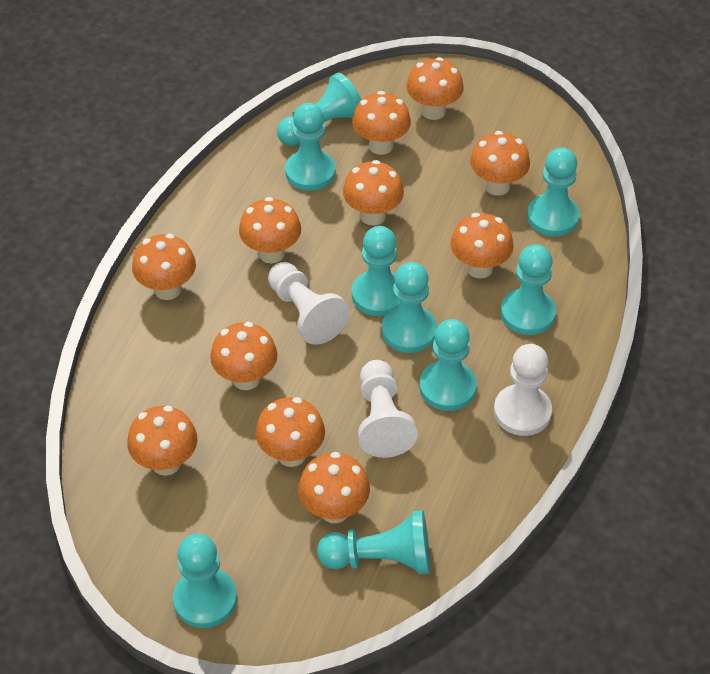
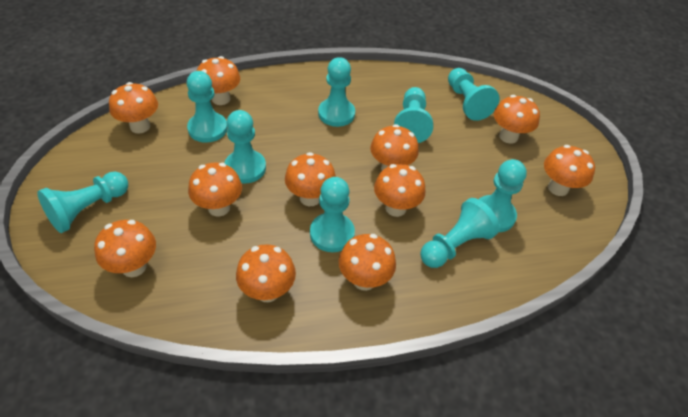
white pawn: 3 -> 0

